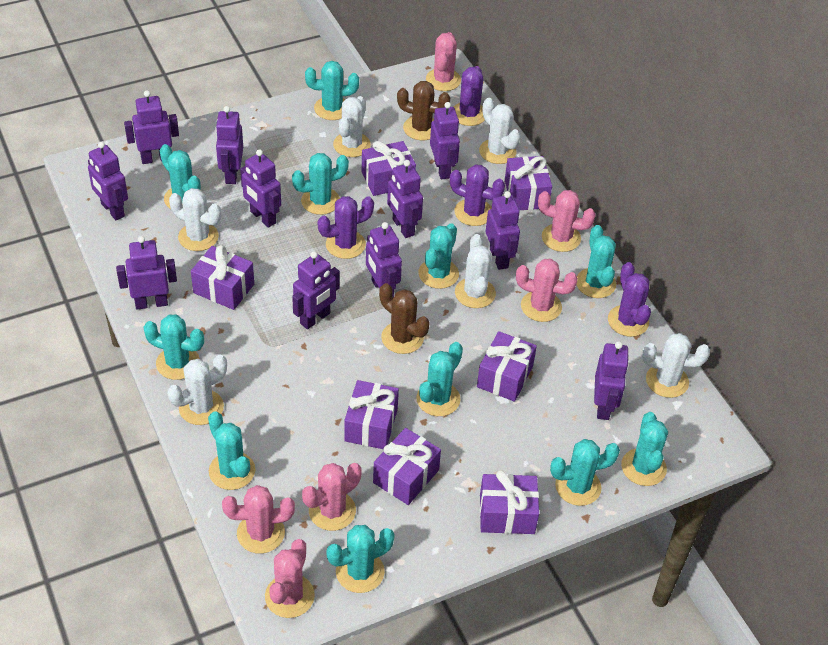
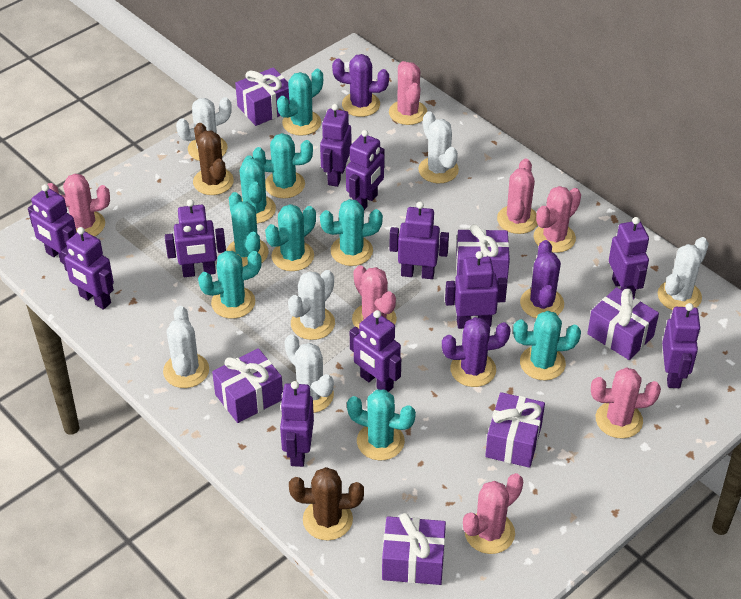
pink cactus: 6 -> 7
purple cactus: 4 -> 3
purple gift: 7 -> 6
turquoise cactus: 11 -> 9

